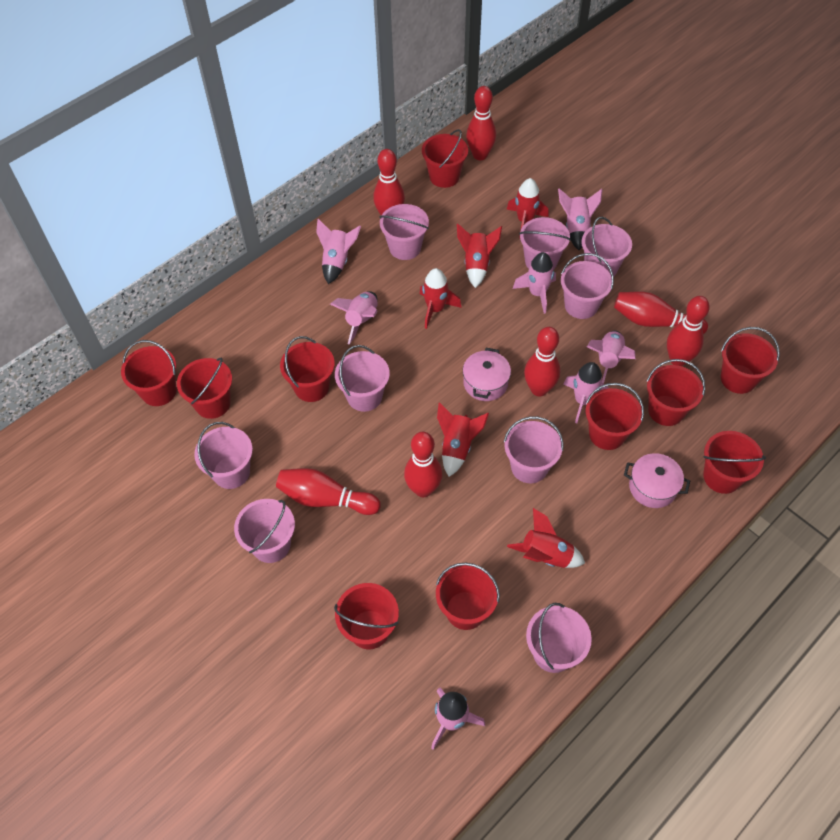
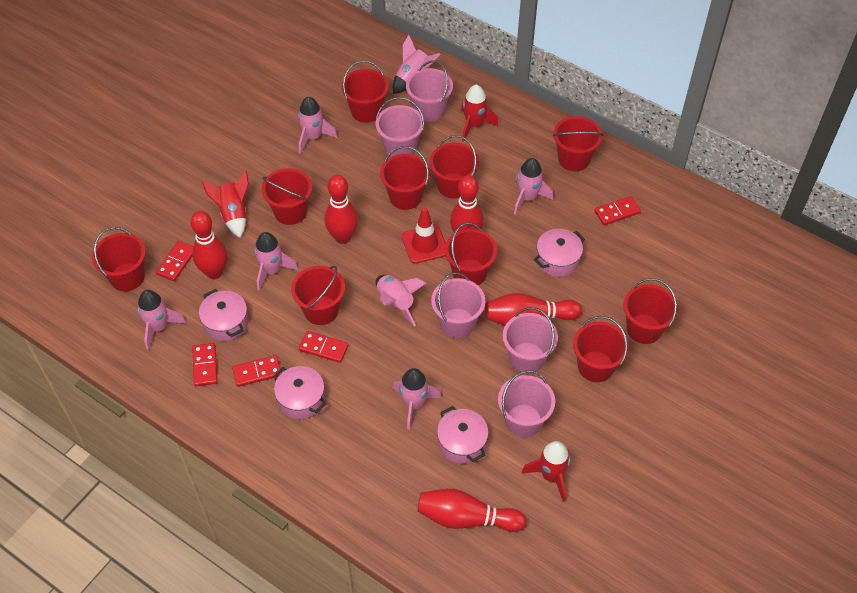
pink bucket: 9 -> 5
pink pot: 2 -> 4
red bowling pin: 7 -> 5
red domino: 0 -> 5
red rocket: 5 -> 3
red traffic cone: 0 -> 1

